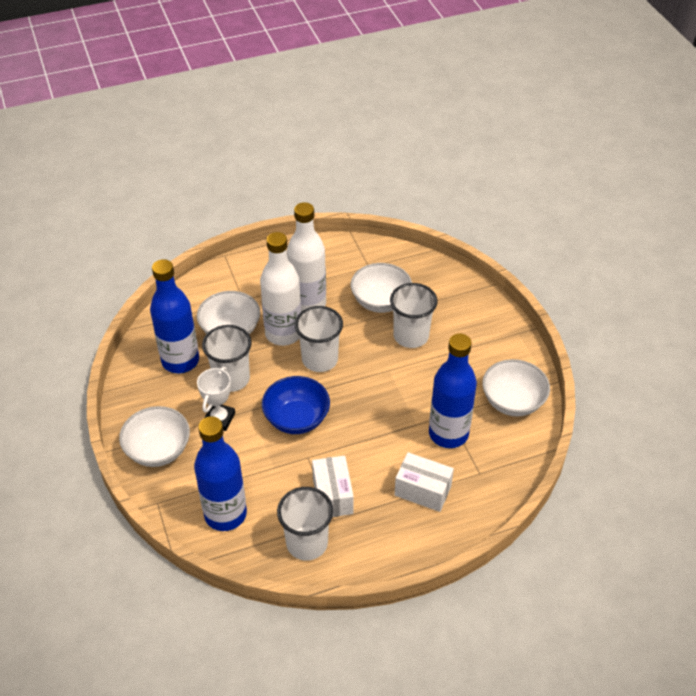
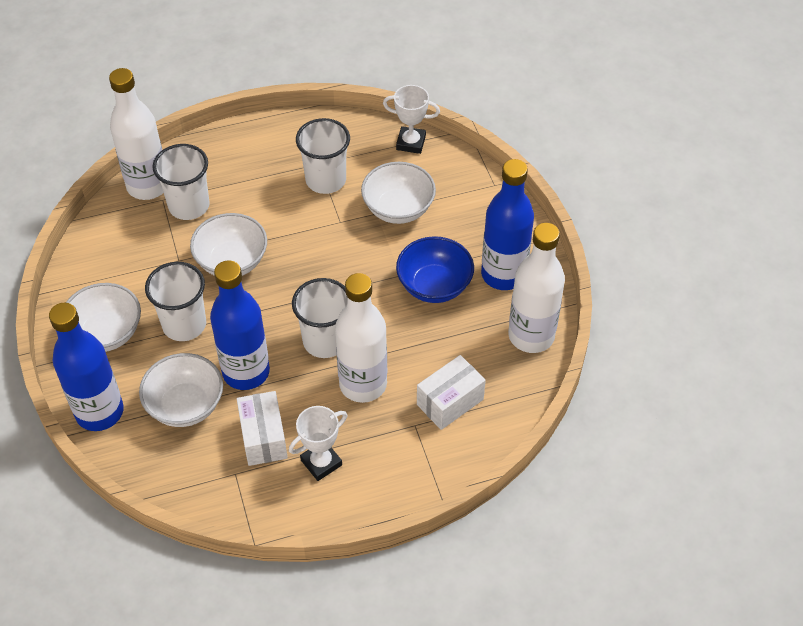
white bottle: 2 -> 3
white trophy: 1 -> 2

